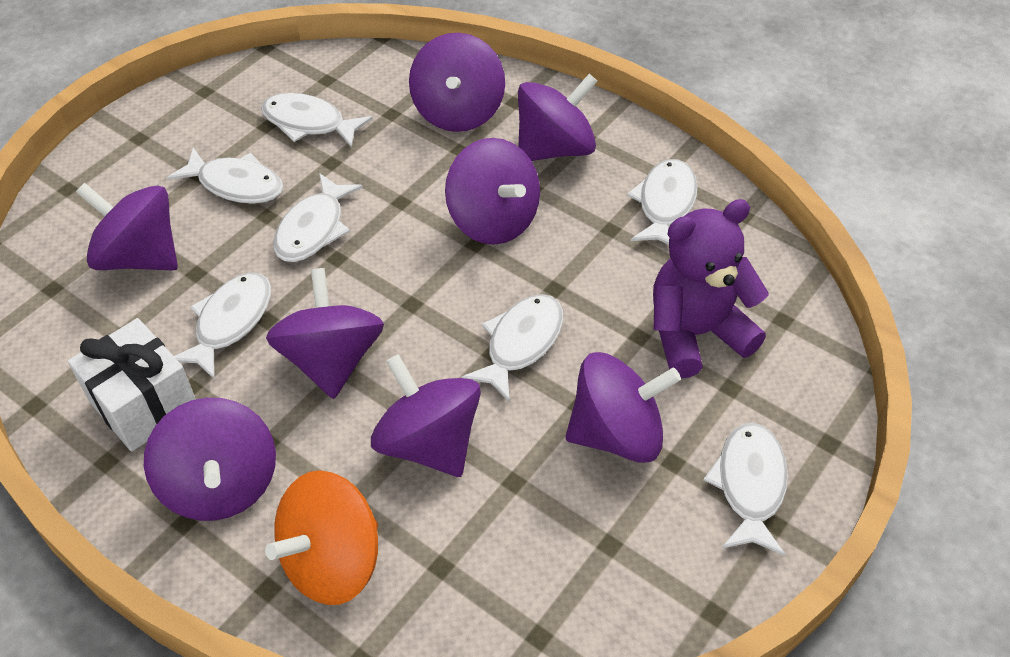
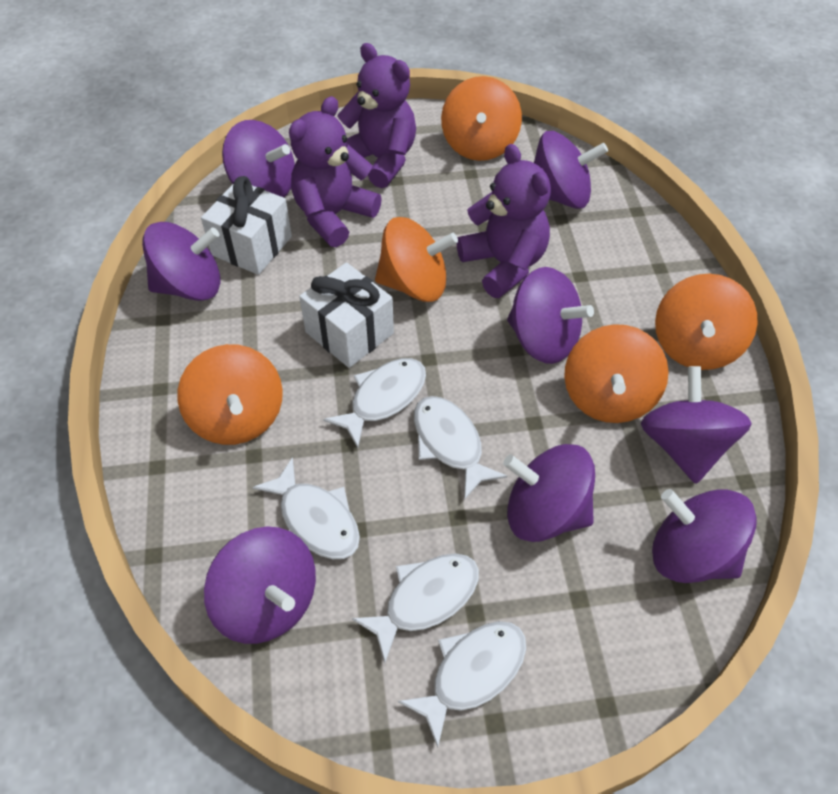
orange spinning top: 1 -> 5
purple teddy bear: 1 -> 3
white fish: 7 -> 5
white gift: 1 -> 2

